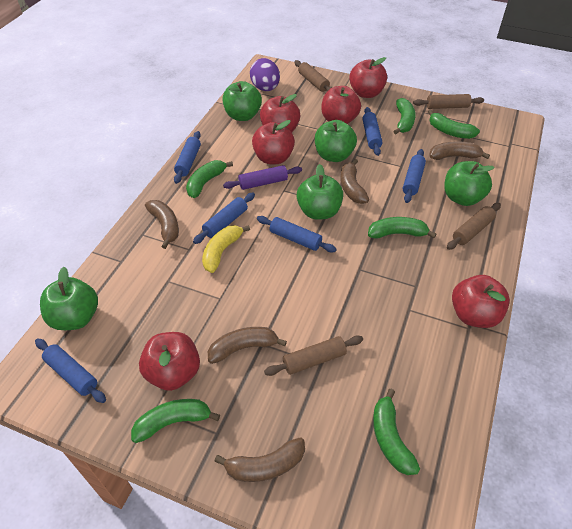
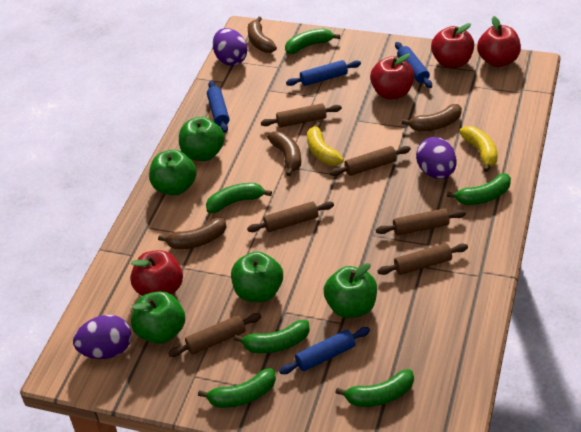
blue rolling pin: 6 -> 4
brown banana: 5 -> 4
brown rolling pin: 4 -> 6
purple egg: 1 -> 3
purple rolling pin: 1 -> 0
red apple: 6 -> 4
yellow banana: 1 -> 2

